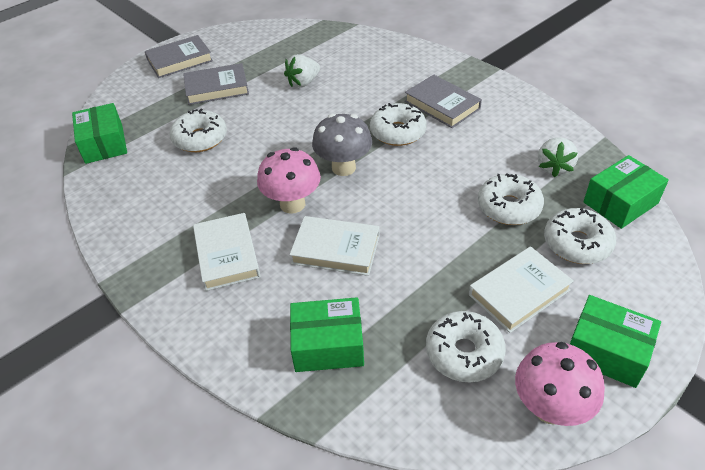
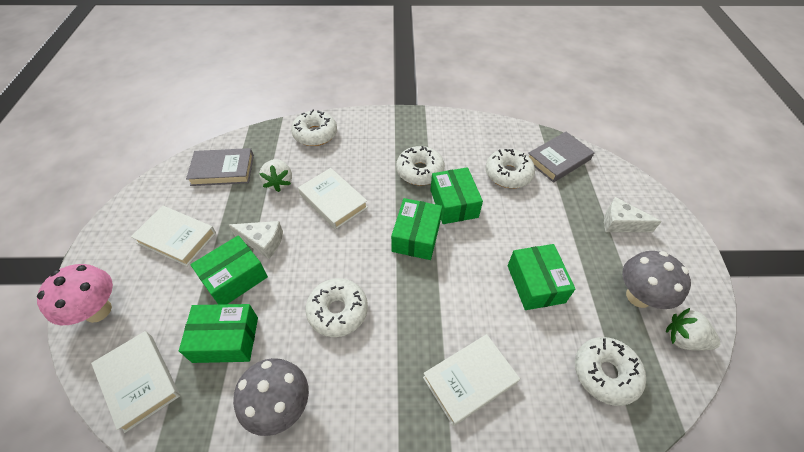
green box: 4 -> 5
grey book: 3 -> 2
grey mushroom: 1 -> 2
pink mushroom: 2 -> 1
white book: 3 -> 4
white cheese: 0 -> 2

